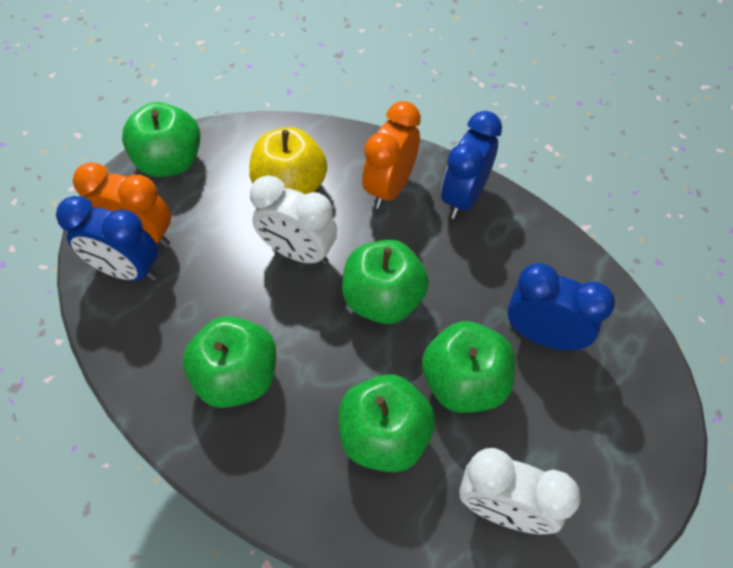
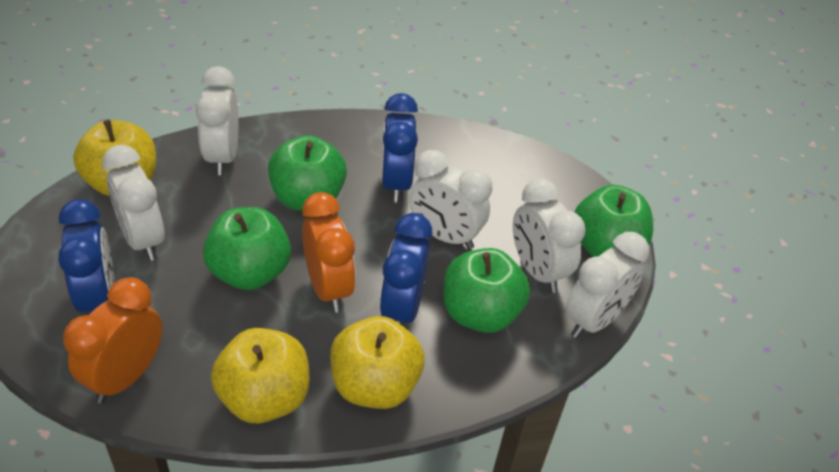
green apple: 5 -> 4
white clock: 2 -> 5
yellow apple: 1 -> 3

